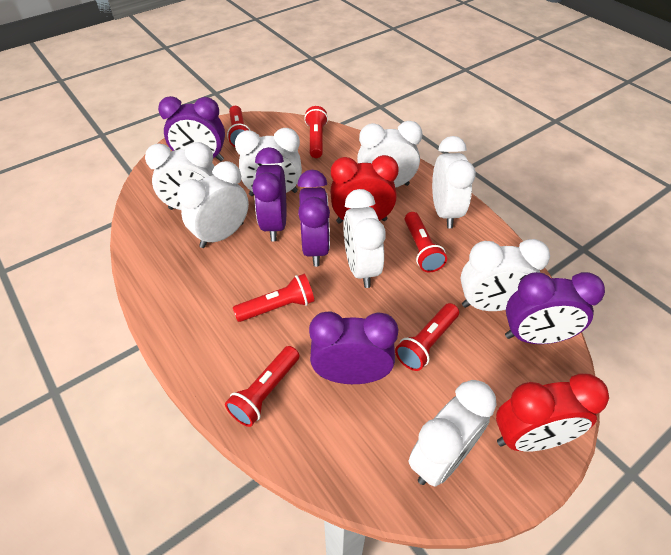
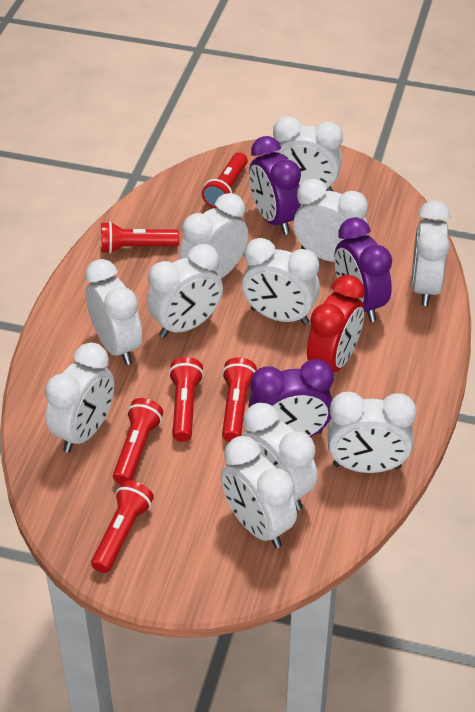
purple clock: 5 -> 3
red clock: 2 -> 1
white clock: 8 -> 11

